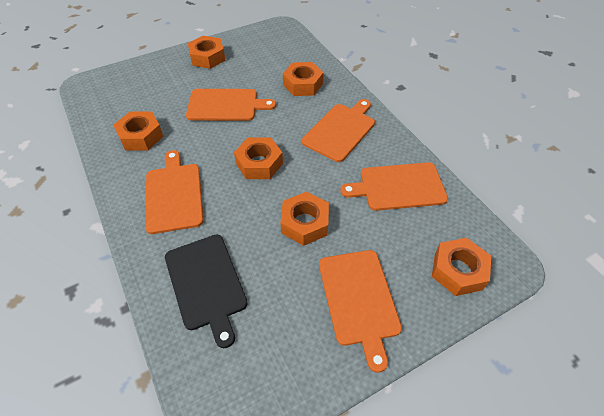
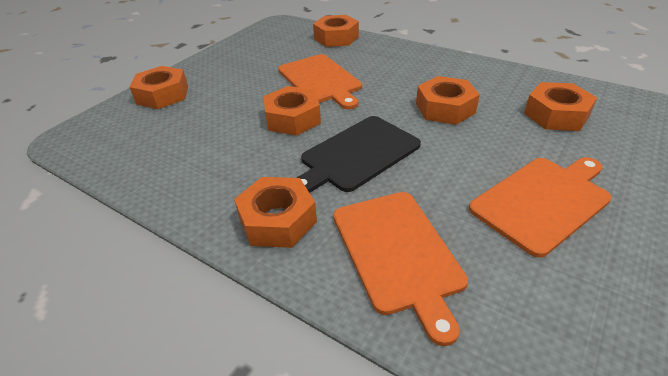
orange cutting board: 5 -> 3

